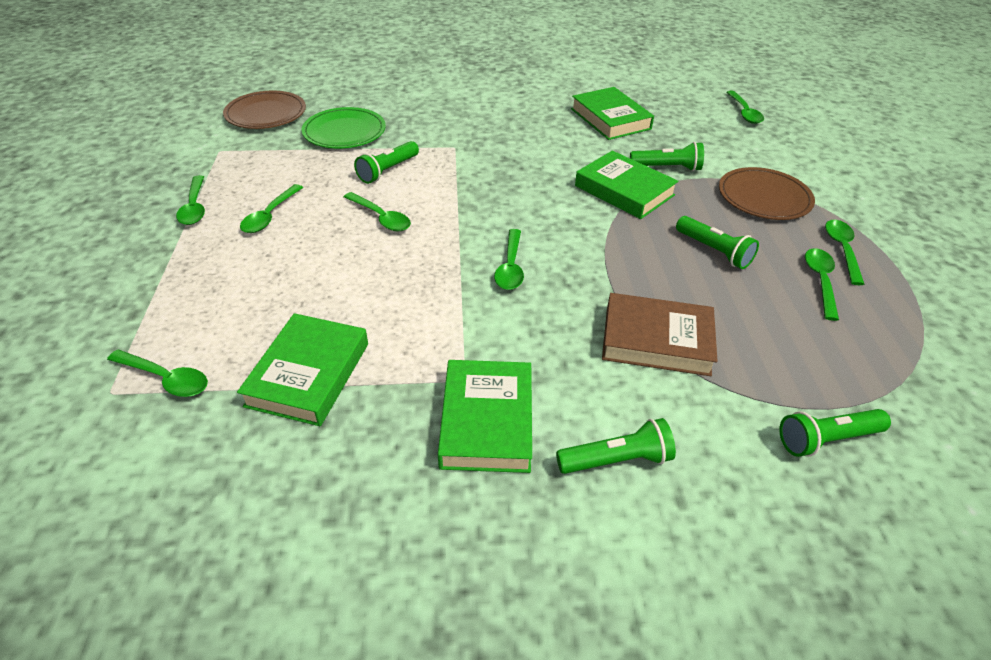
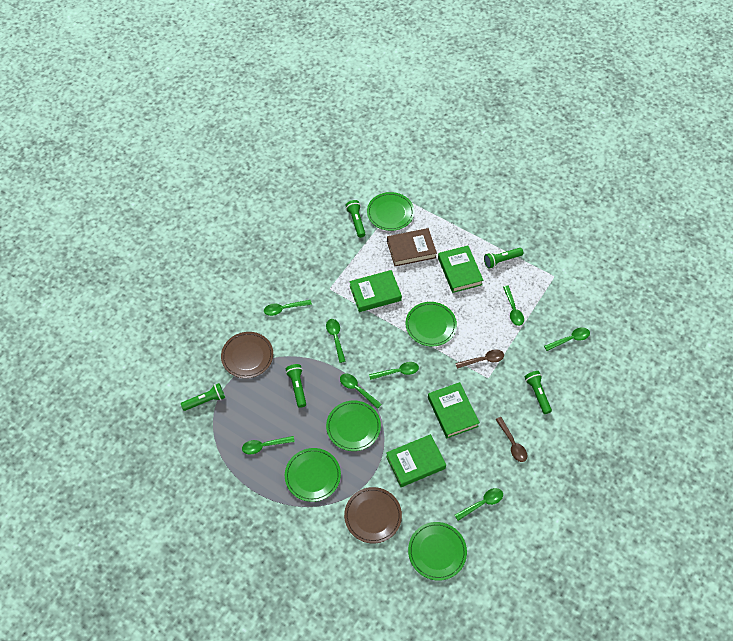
brown spoon: 0 -> 2
green plate: 1 -> 5

